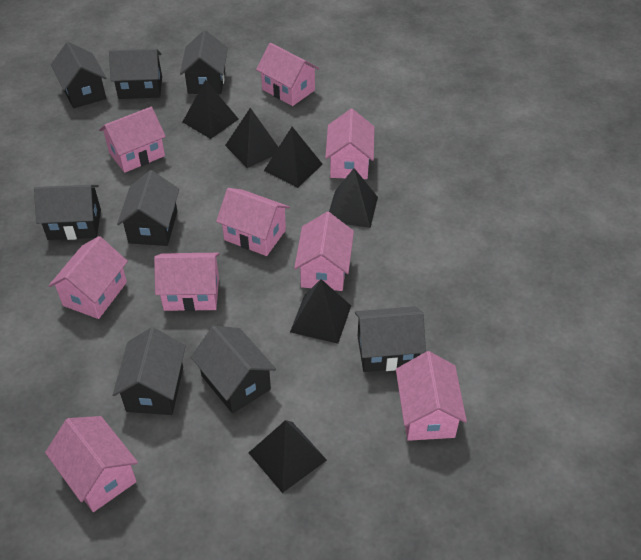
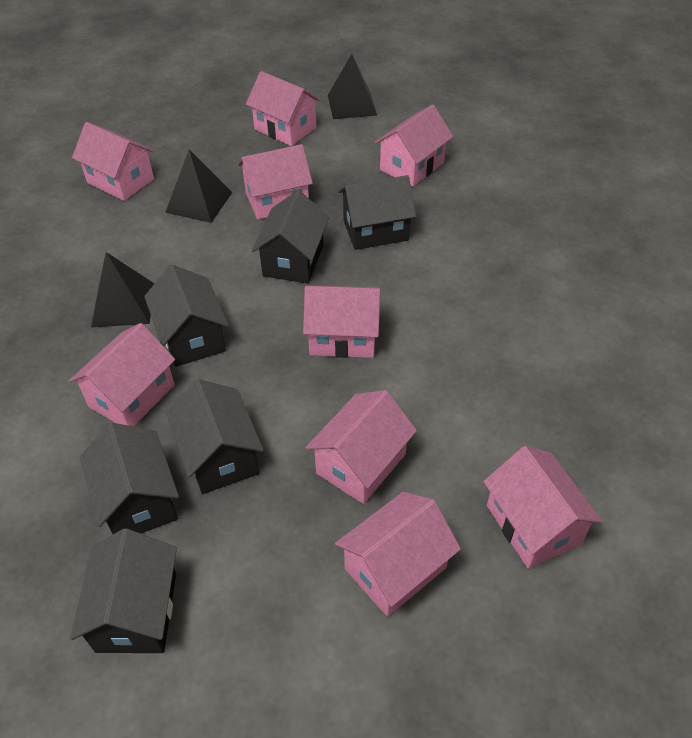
black house: 8 -> 6
black pyramid: 6 -> 3

